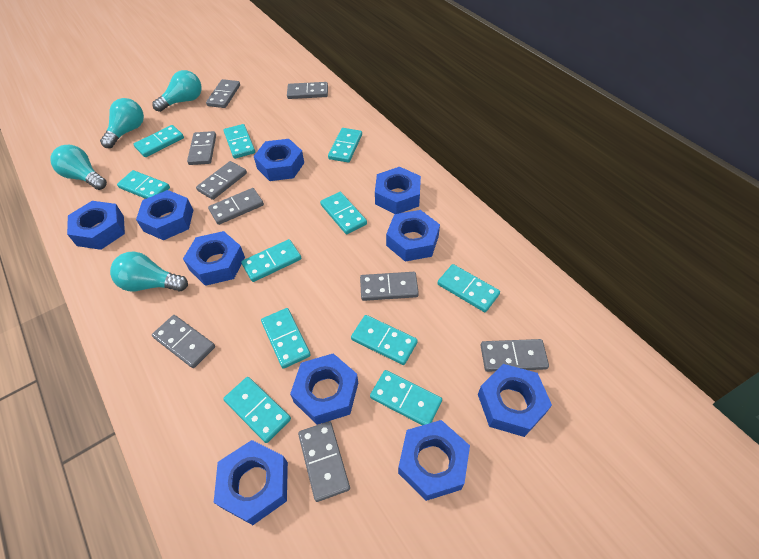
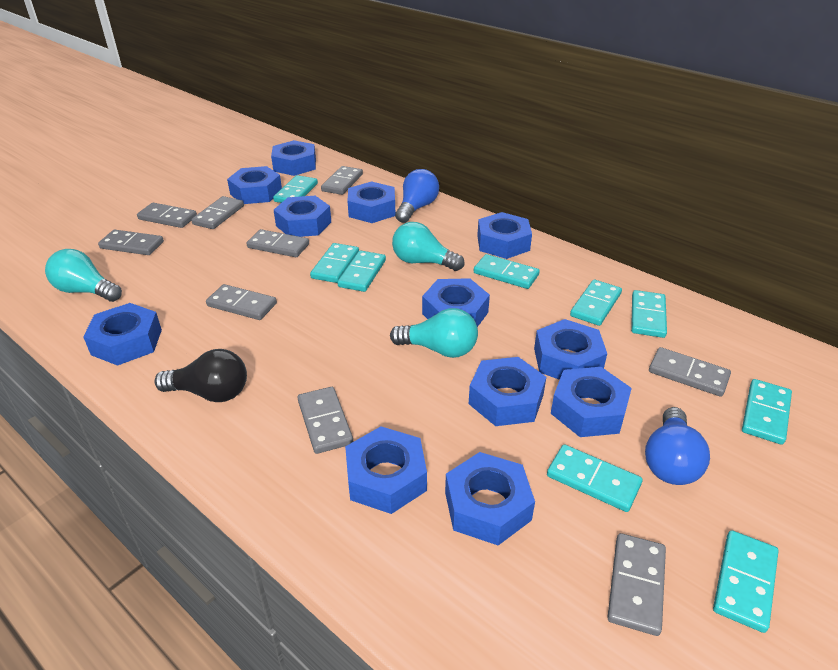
black light bulb: 0 -> 1
blue light bulb: 0 -> 2
blue nut: 10 -> 12
turquoise domino: 11 -> 9
turquoise light bulb: 4 -> 3

